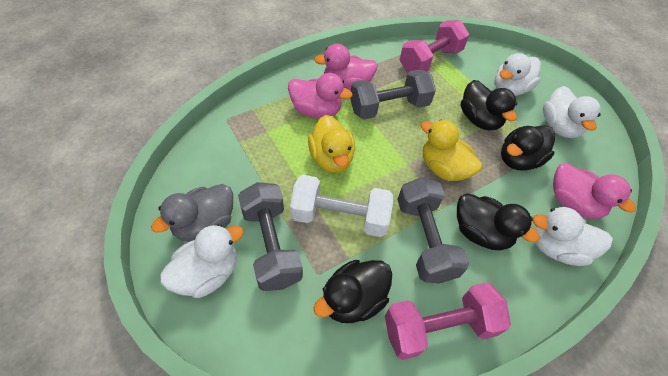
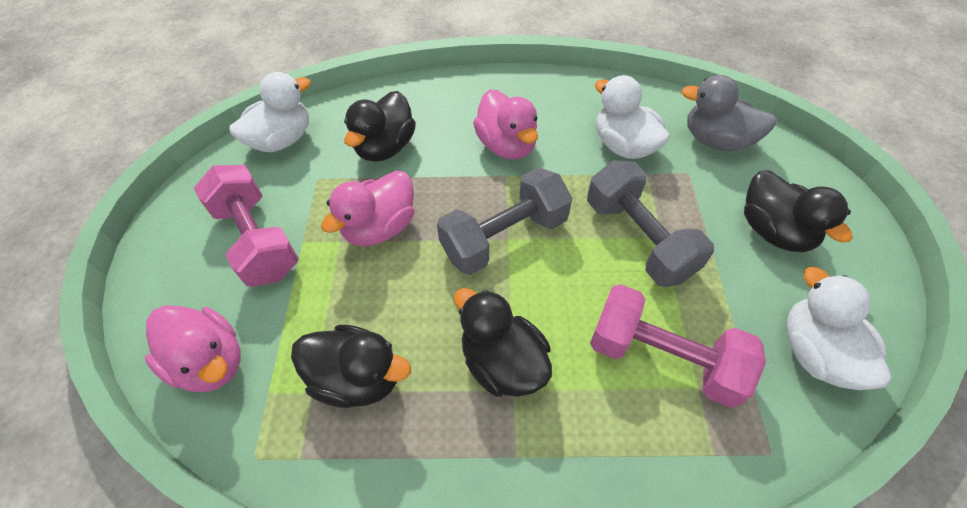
grey dumbbell: 3 -> 2
white duck: 4 -> 3
white dumbbell: 1 -> 0
yellow duck: 2 -> 0

